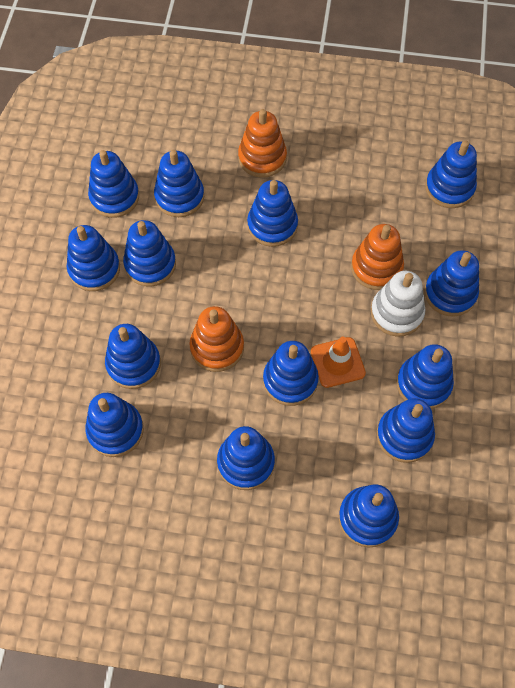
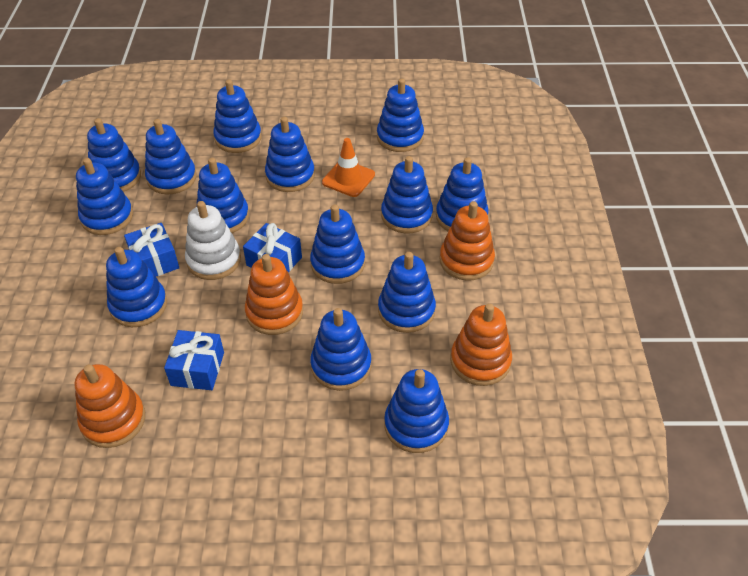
blue gift: 0 -> 3
orange stacking toy: 3 -> 4

